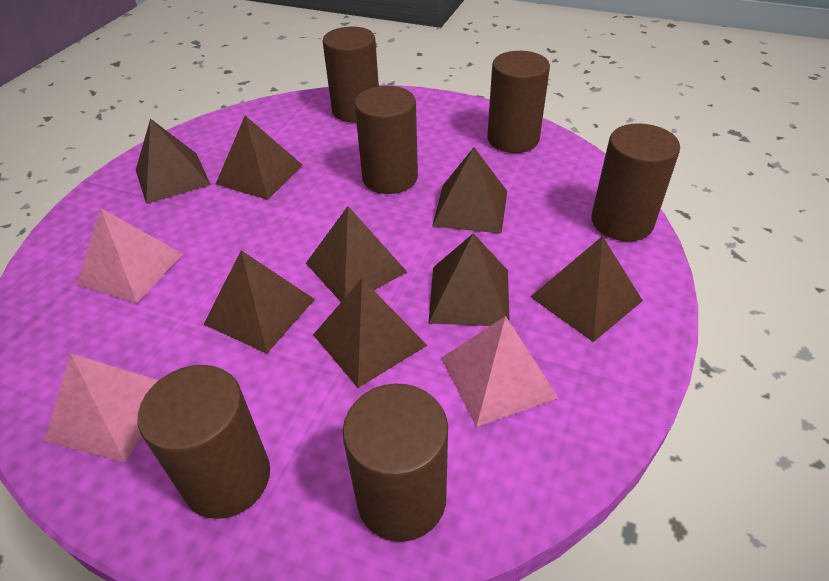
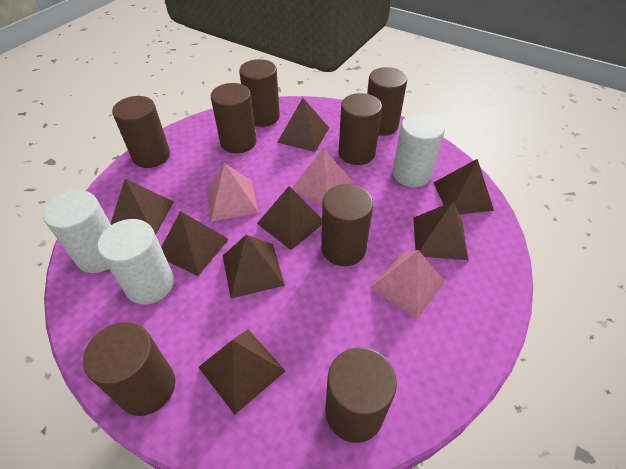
brown cylinder: 6 -> 8
white cylinder: 0 -> 3

